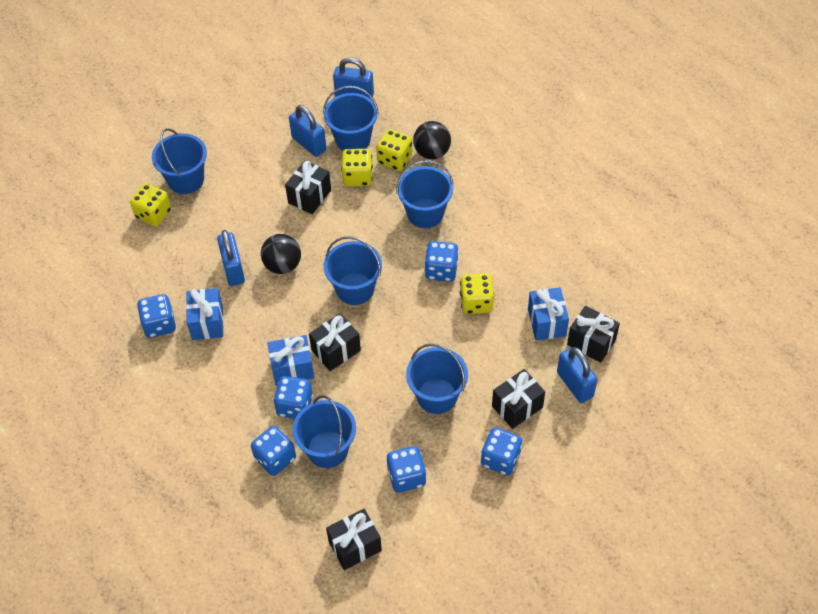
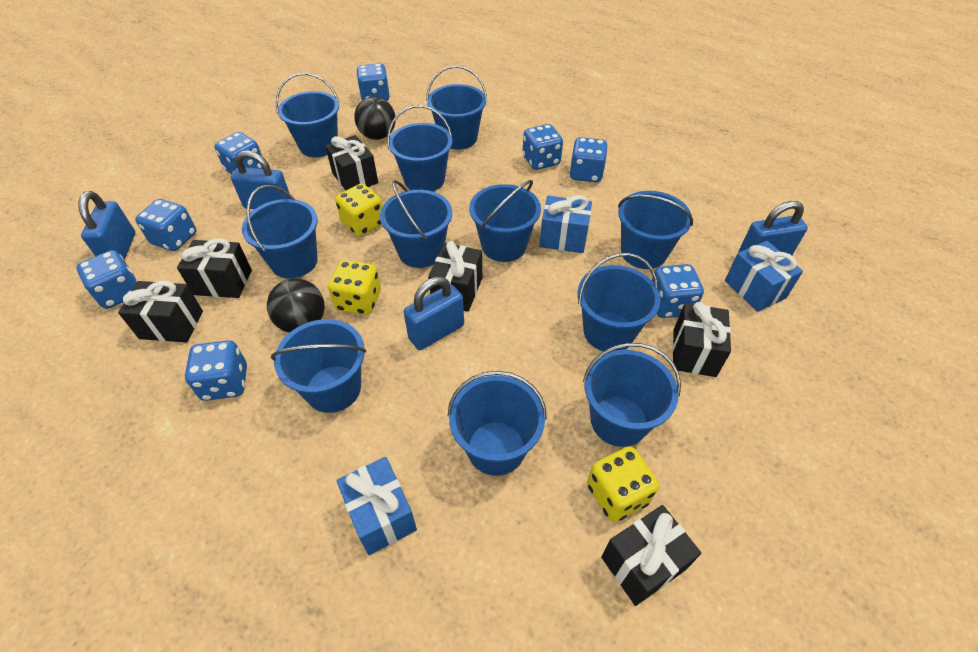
black gift: 5 -> 6
blue bucket: 6 -> 11
blue dice: 6 -> 8
yellow dice: 4 -> 3

